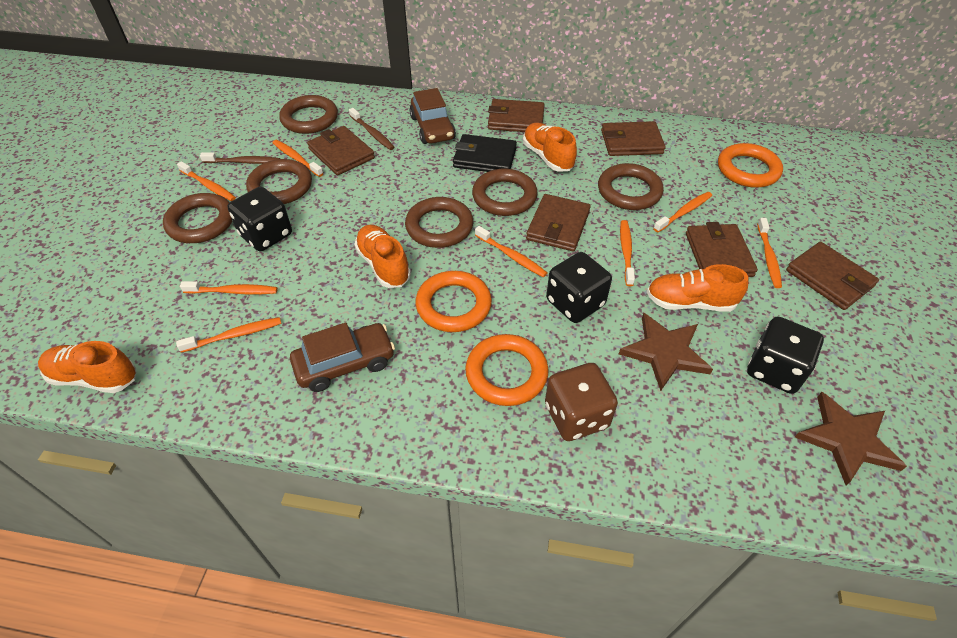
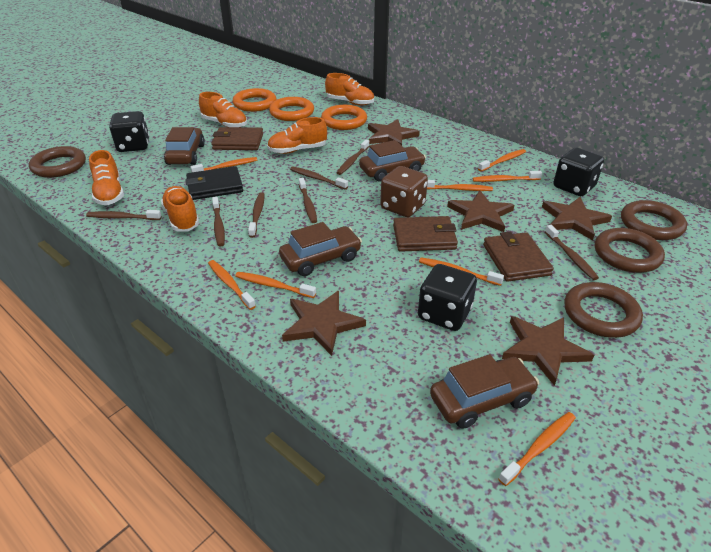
brown car: 2 -> 4
brown ring: 6 -> 4
brown star: 2 -> 5
brown toothbrush: 2 -> 7
brown wallet: 6 -> 3
orange shoe: 4 -> 5

